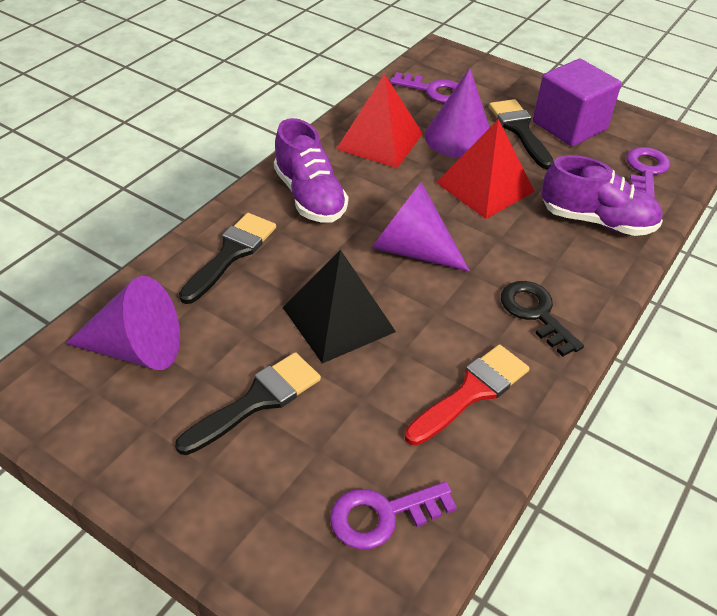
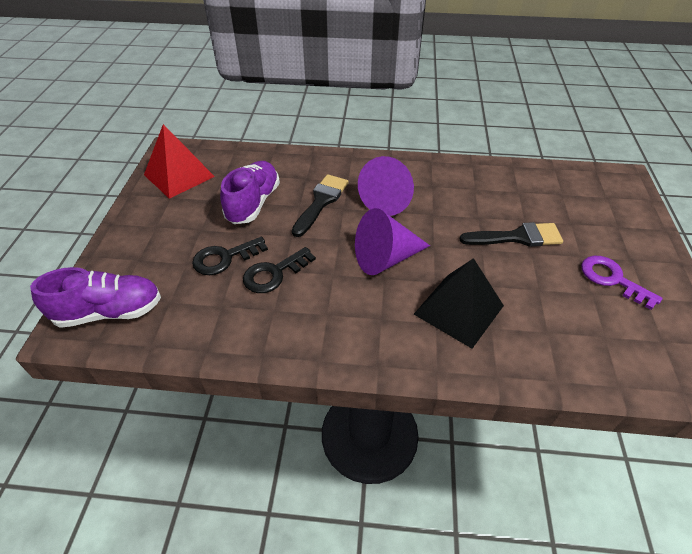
black brush: 3 -> 2
black key: 1 -> 2
purple cone: 3 -> 2
purple cube: 1 -> 0
purple key: 3 -> 1
red brush: 1 -> 0
red pyramid: 2 -> 1

